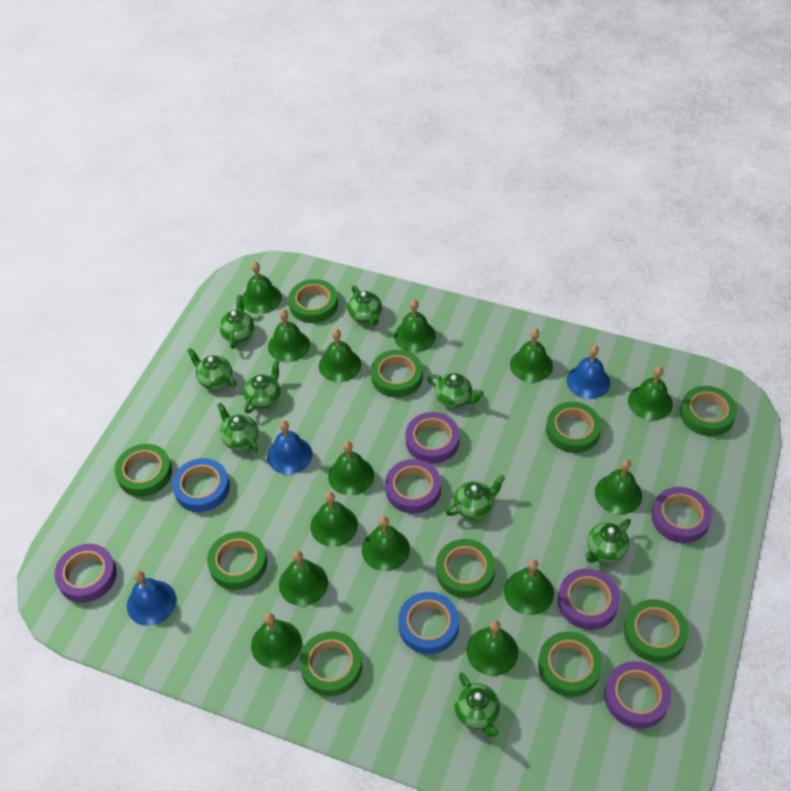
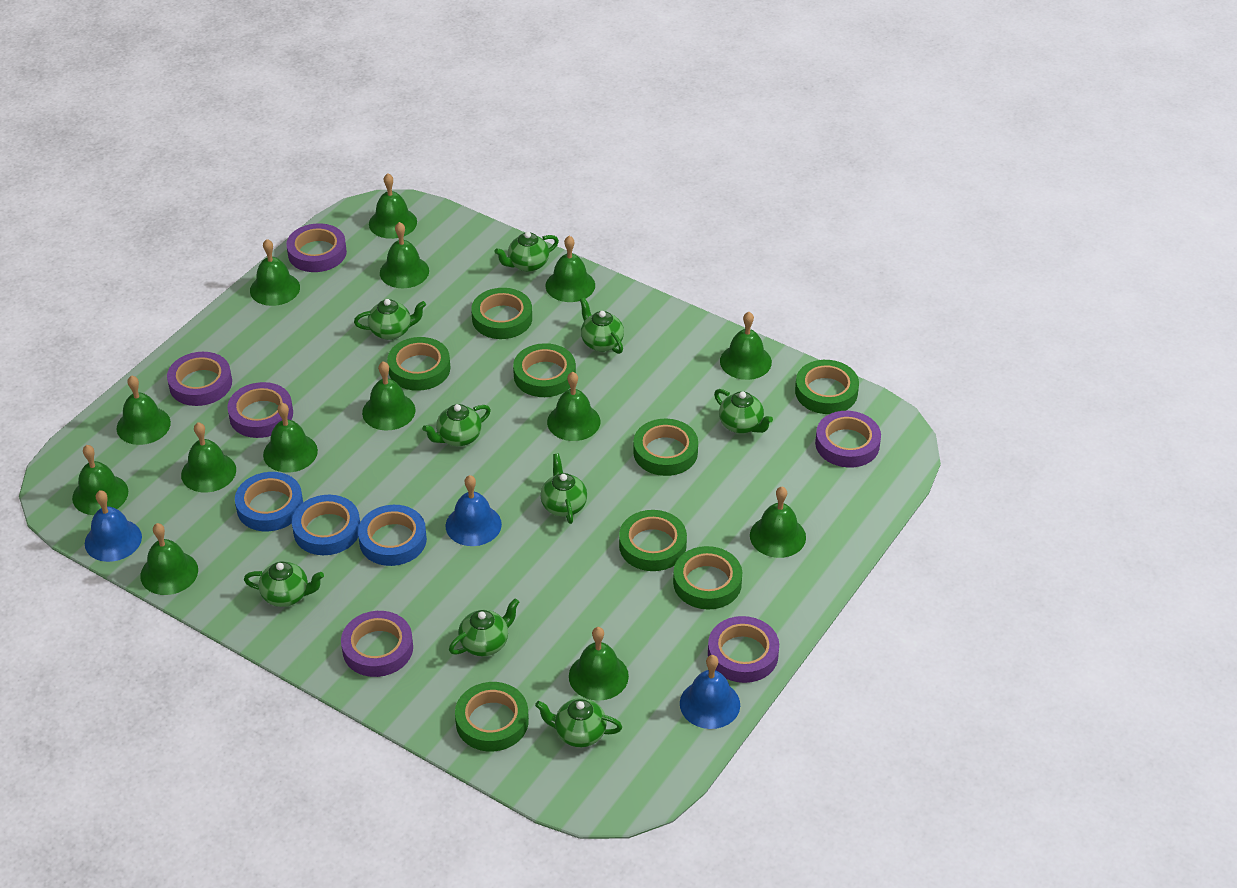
blue tape: 2 -> 3
green tape: 10 -> 8

